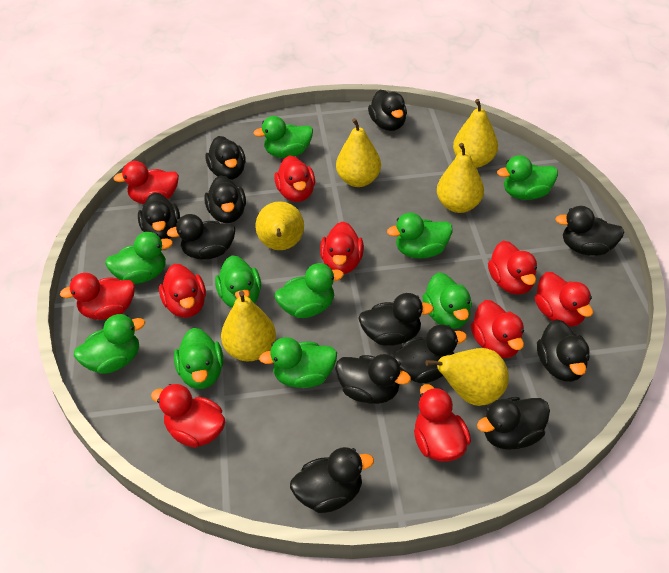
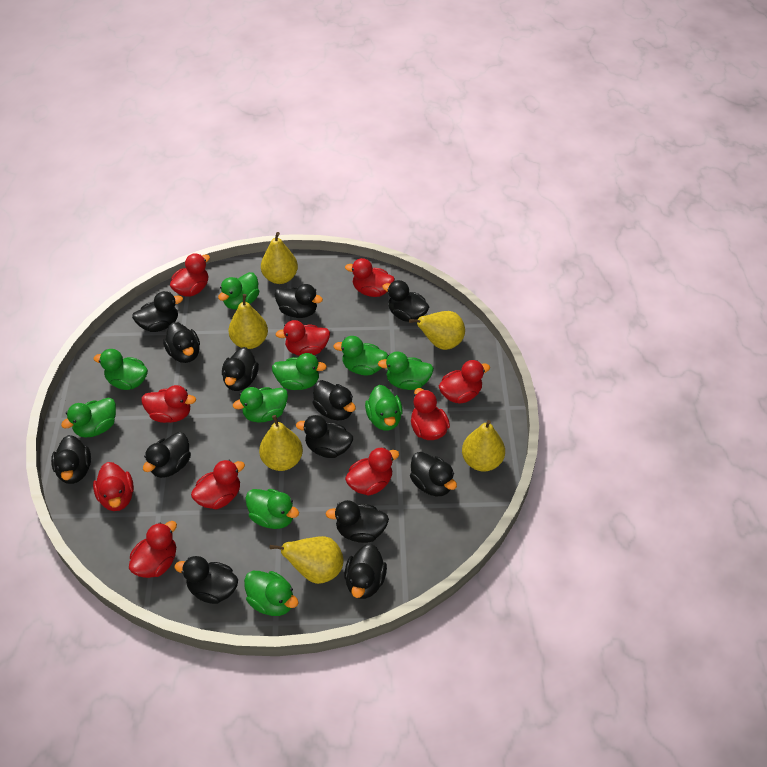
black duck: 12 -> 13

